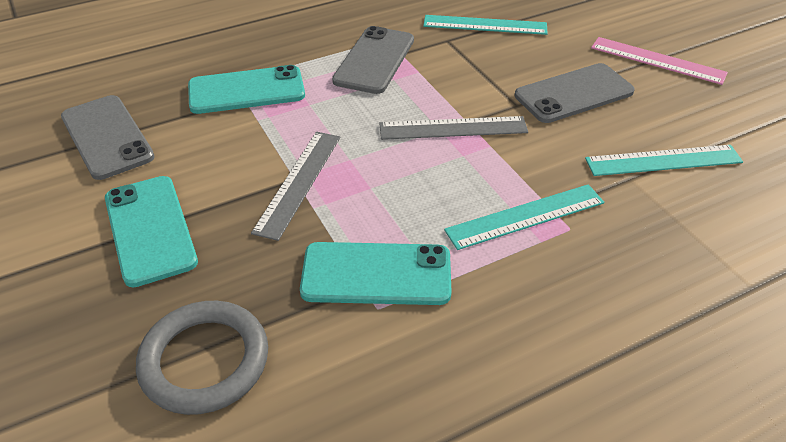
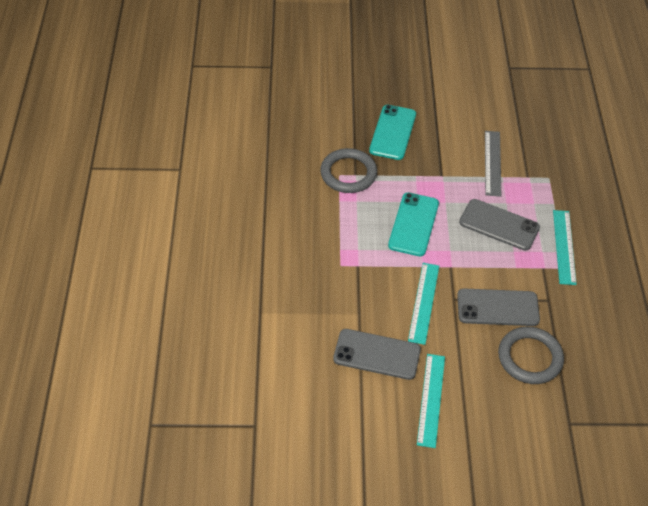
grey ring: 1 -> 2
grey ruler: 2 -> 1
pink ruler: 1 -> 0
turquoise phone: 3 -> 2

